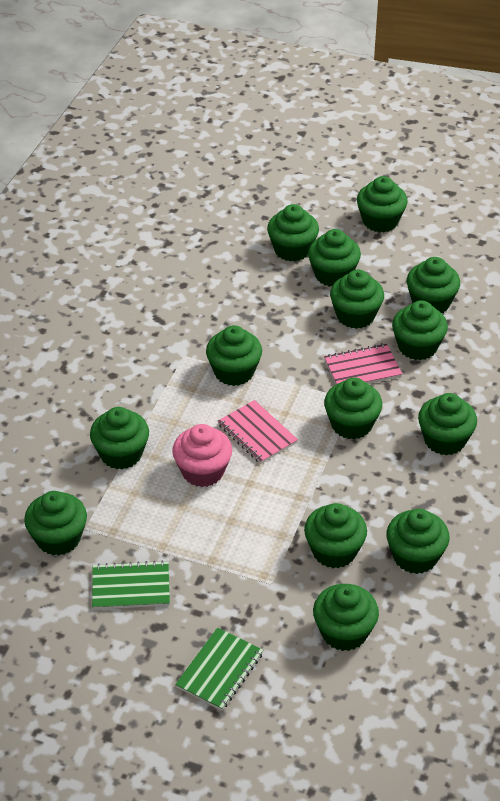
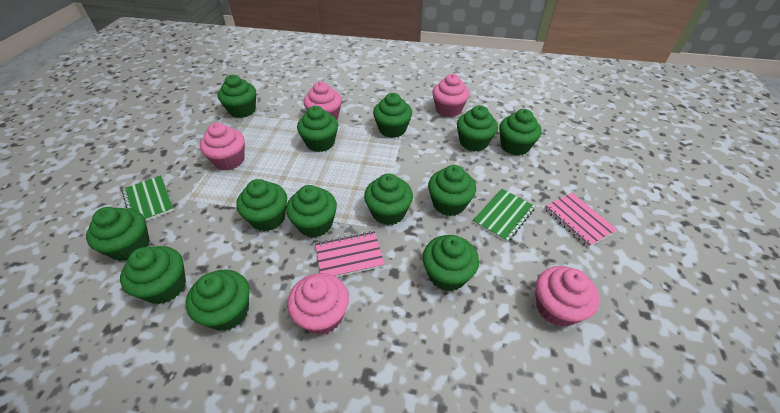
green cupcake: 14 -> 13
pink cupcake: 1 -> 5

